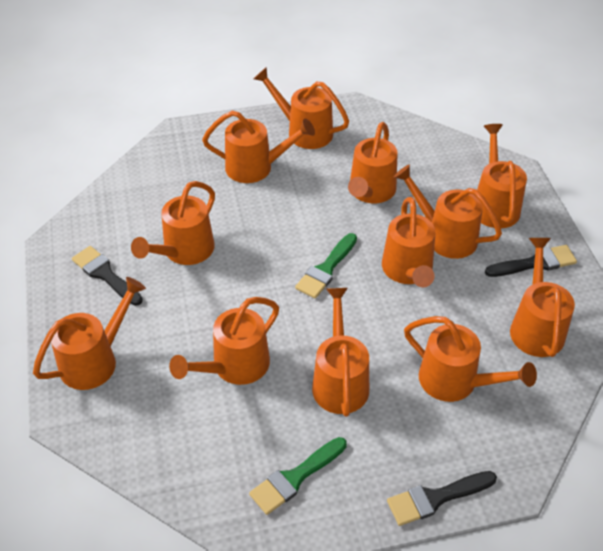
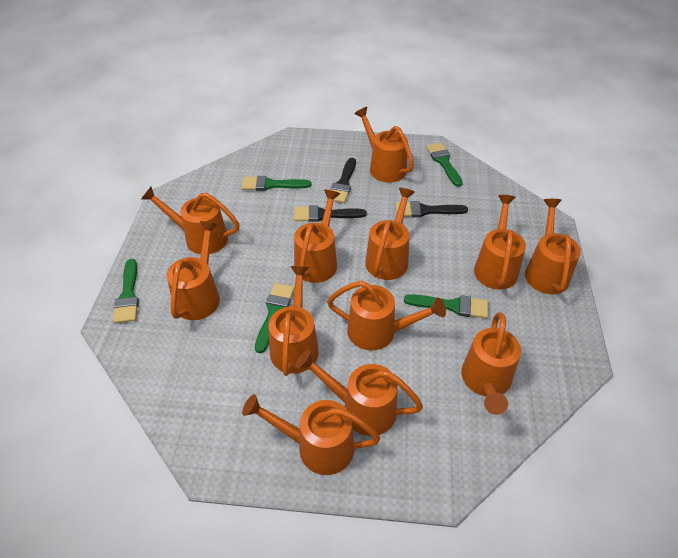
green brush: 2 -> 5

